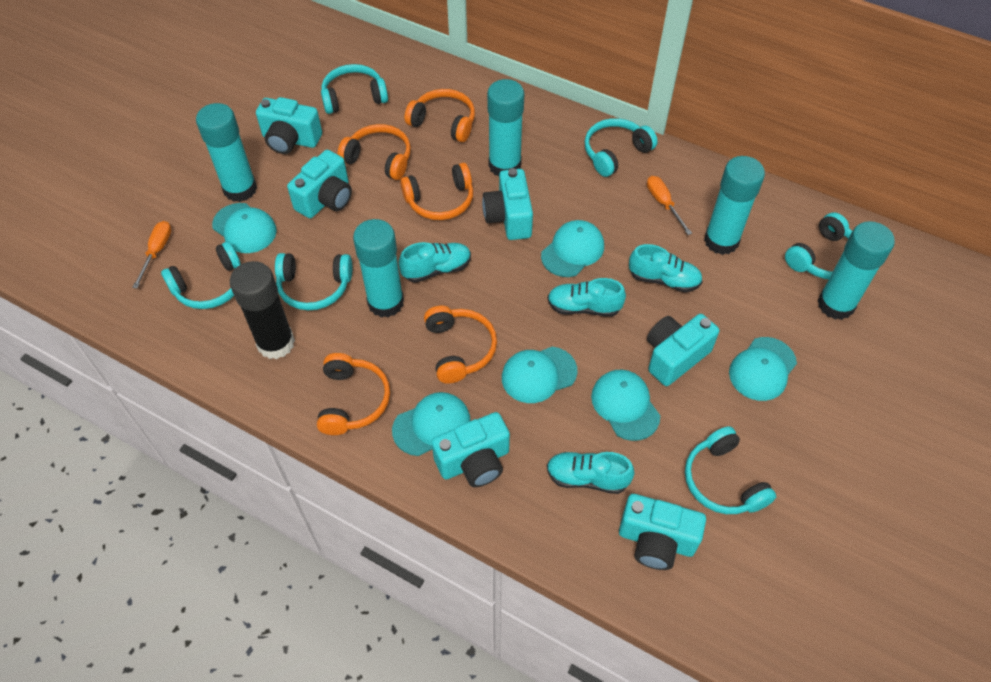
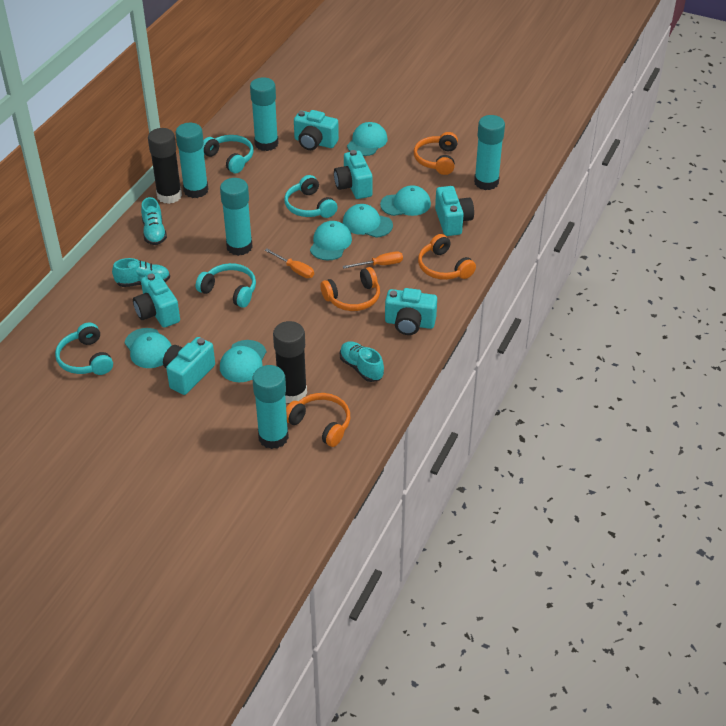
black glue stick: 1 -> 2
orange headphones: 5 -> 4
turquoise headphones: 6 -> 4
turquoise shoe: 4 -> 3

